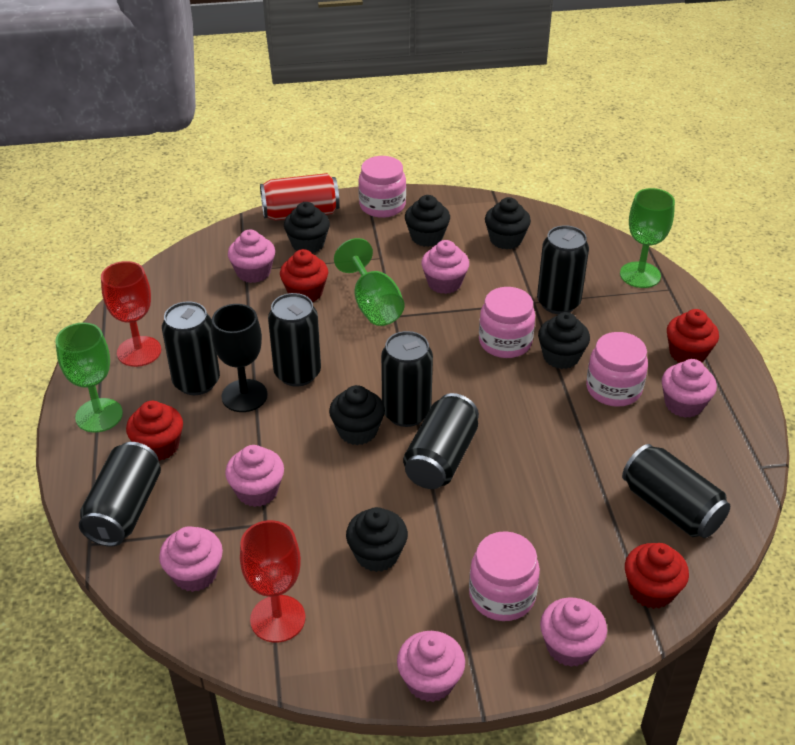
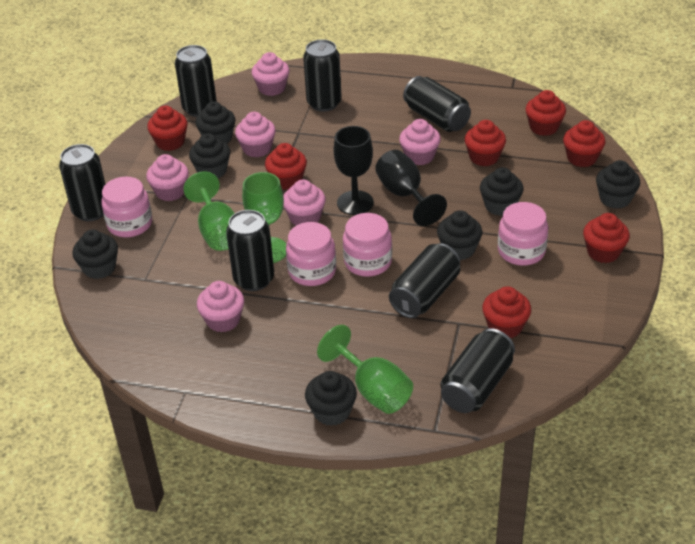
black cupcake: 6 -> 7
black goblet: 1 -> 2
pink cupcake: 7 -> 6
red can: 1 -> 0
red cupcake: 4 -> 7
red goblet: 2 -> 0

